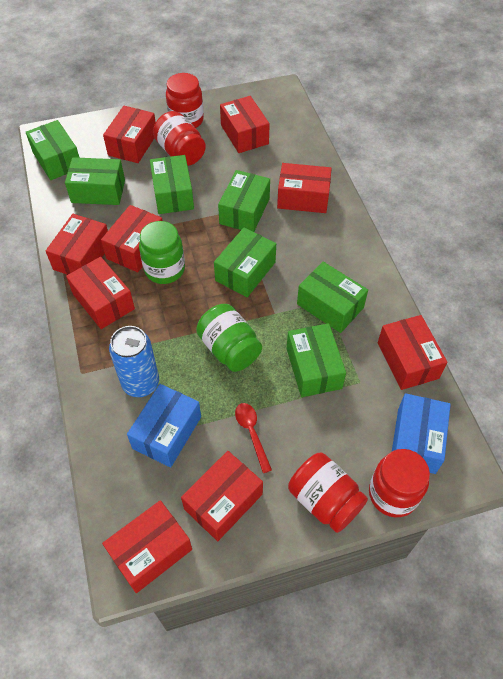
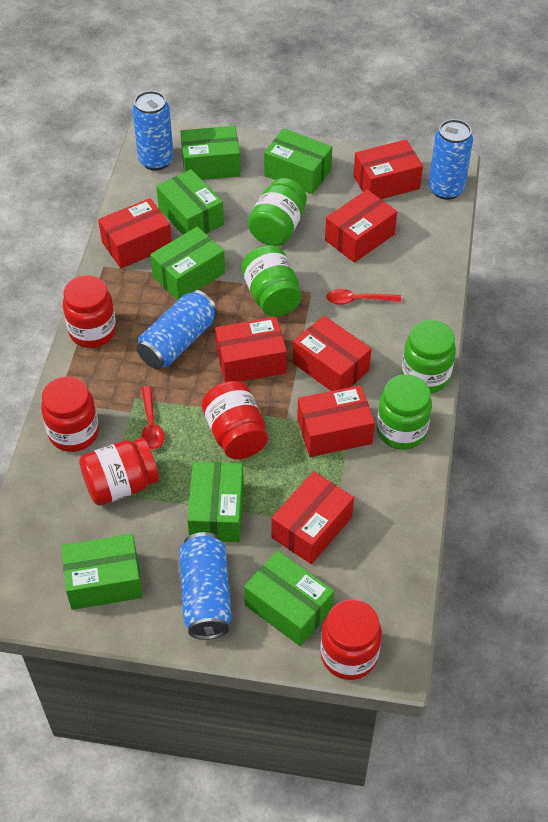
blue box: 2 -> 0
blue can: 1 -> 4
green jar: 2 -> 4
red box: 9 -> 7
red jar: 4 -> 5
red spoon: 1 -> 2

